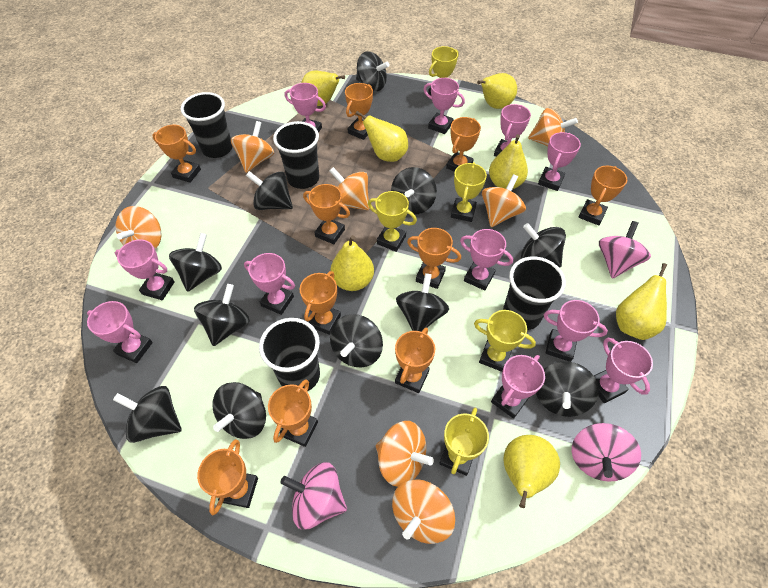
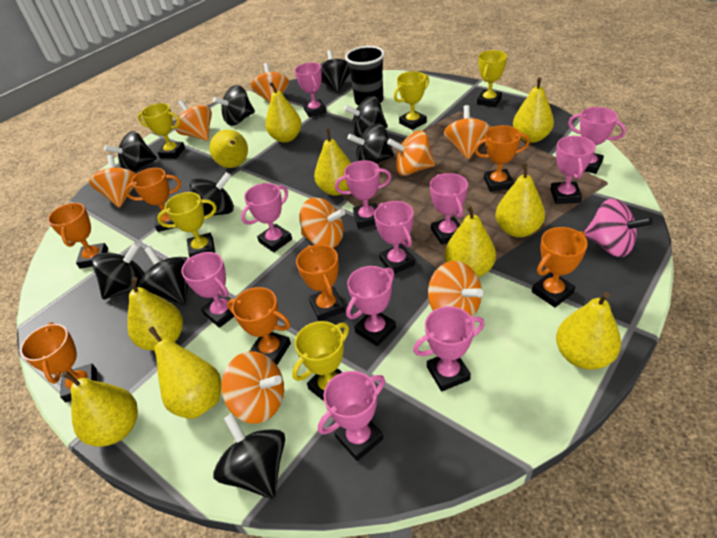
black cup: 4 -> 1
black spinning top: 11 -> 9
orange spinning top: 7 -> 8
orange trophy: 10 -> 7
pink spinning top: 3 -> 1
yellow pear: 7 -> 10

